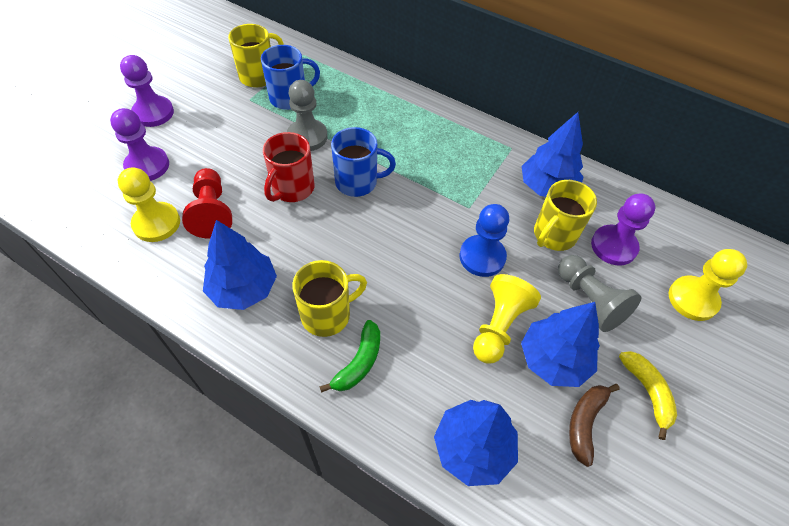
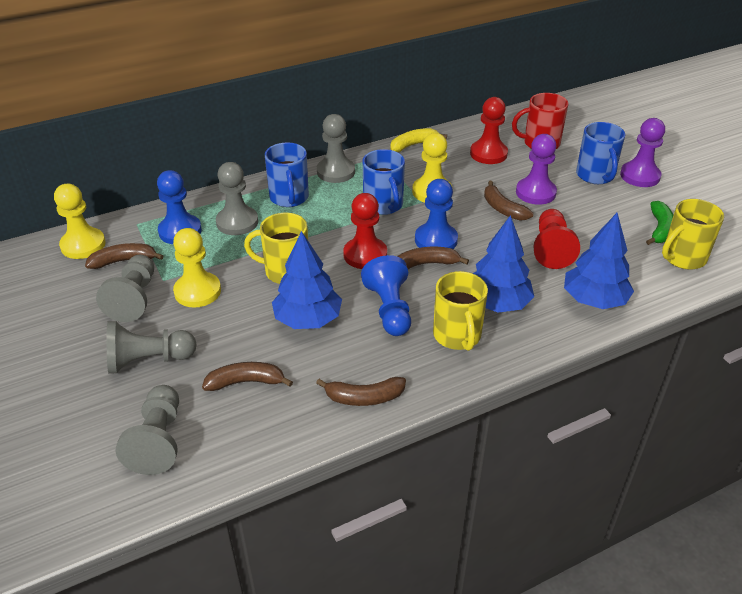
blue mug: 2 -> 3
blue pawn: 1 -> 3
blue tree: 4 -> 3
brown banana: 1 -> 5
grey pawn: 2 -> 5
purple pawn: 3 -> 2
red pawn: 1 -> 3

